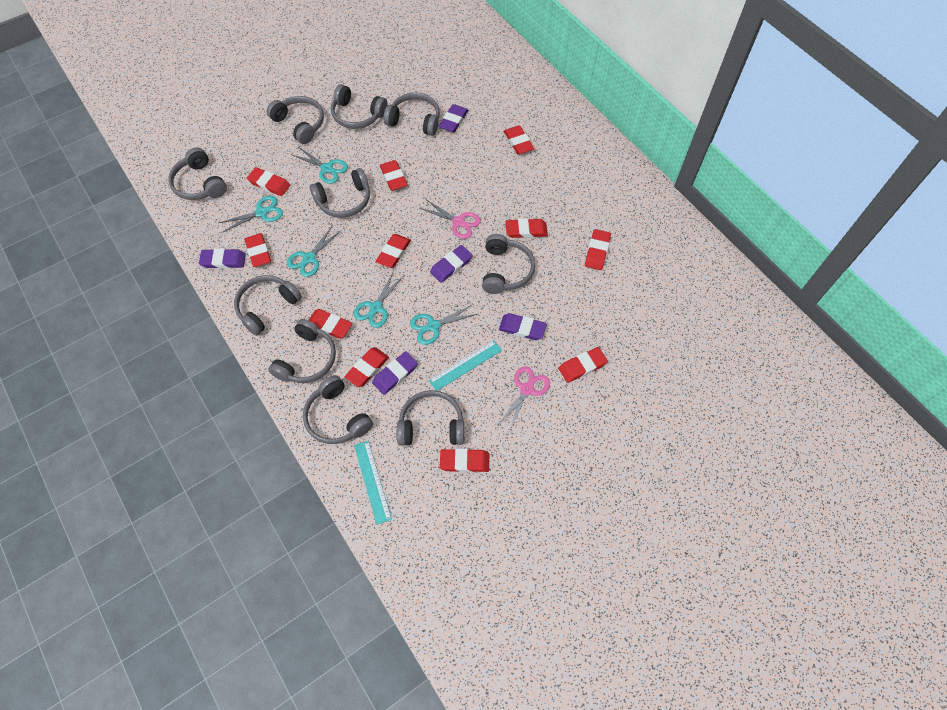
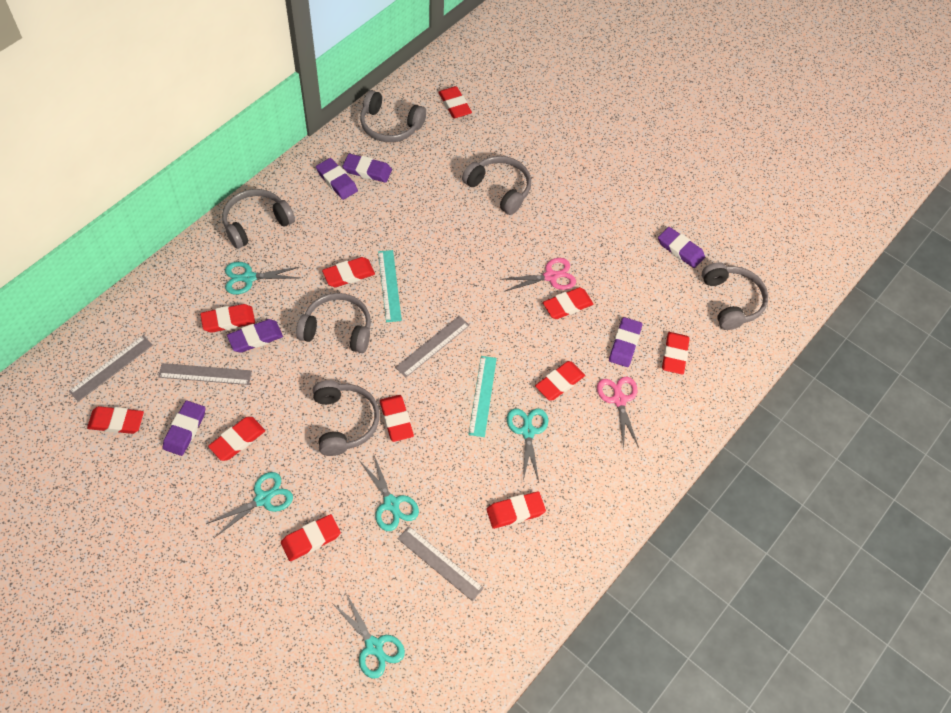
grey headphones: 10 -> 6
grey ruler: 0 -> 4
purple eraser: 5 -> 6

